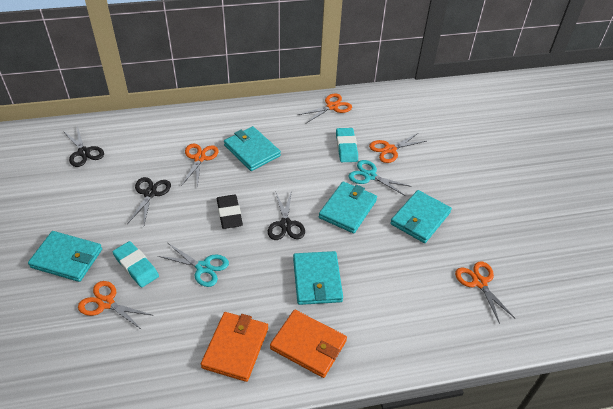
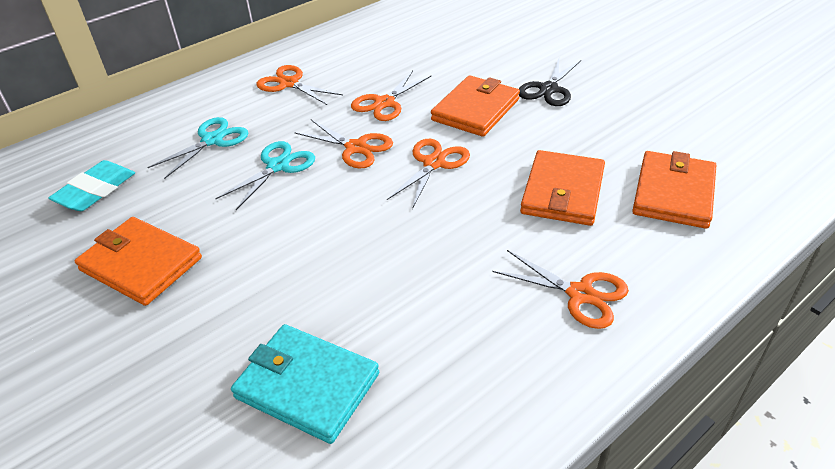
black eraser: 1 -> 0
black scissors: 3 -> 1
orange wallet: 2 -> 4
turquoise eraser: 2 -> 1
turquoise wallet: 5 -> 1

